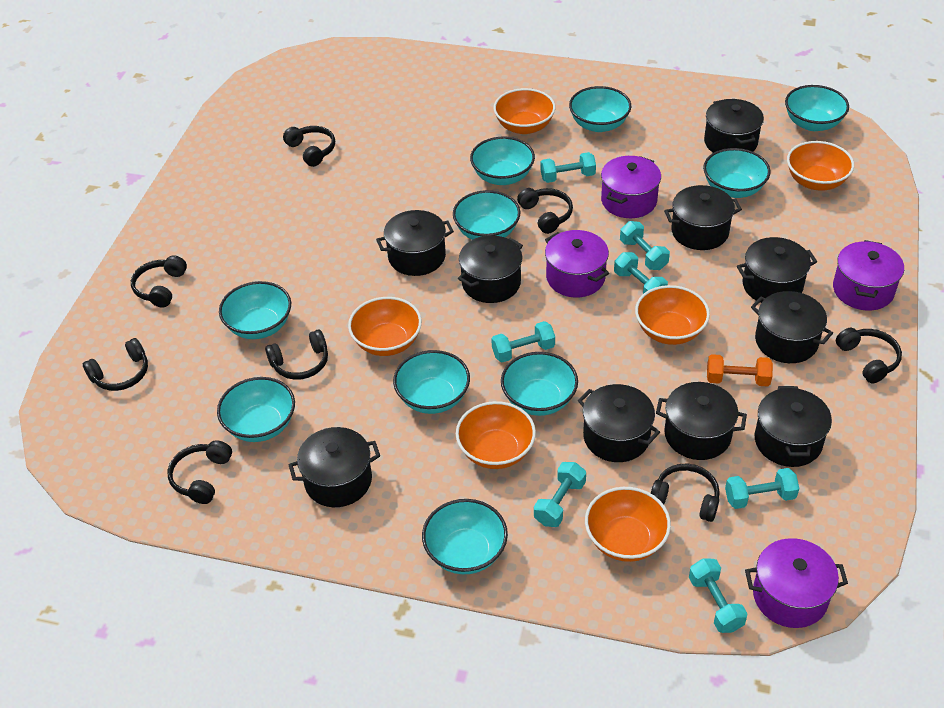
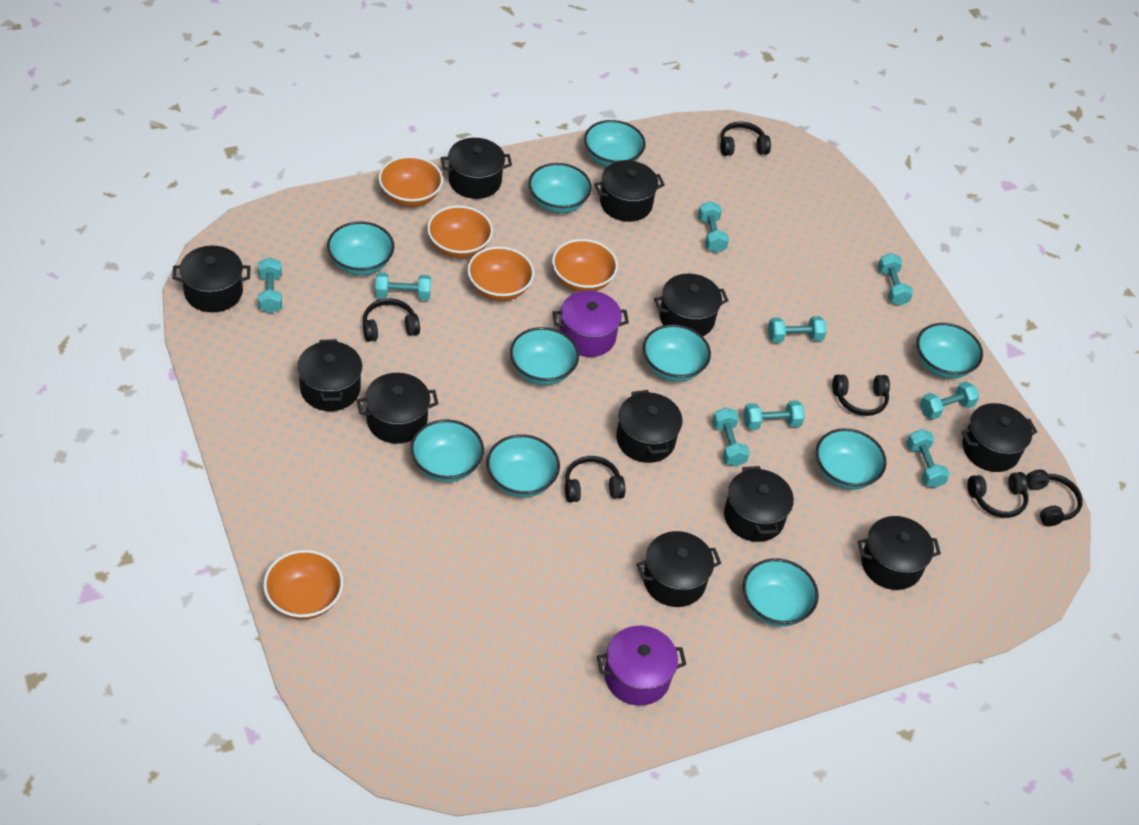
black headphones: 8 -> 6
black pot: 10 -> 11
orange bowl: 6 -> 5
orange dumbbell: 1 -> 0
purple pot: 4 -> 2
turquoise dumbbell: 7 -> 9

